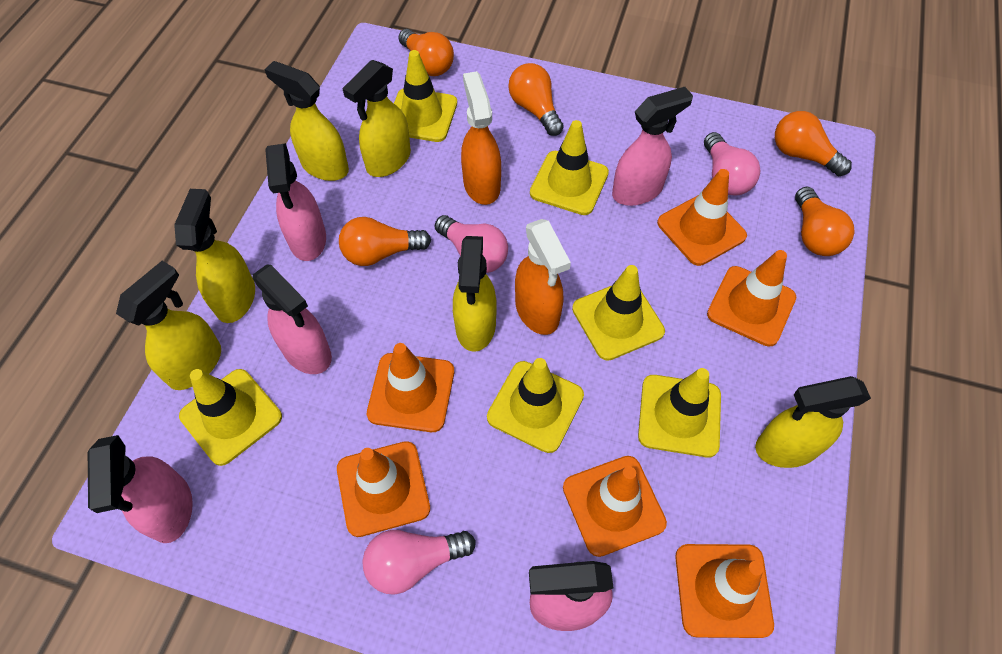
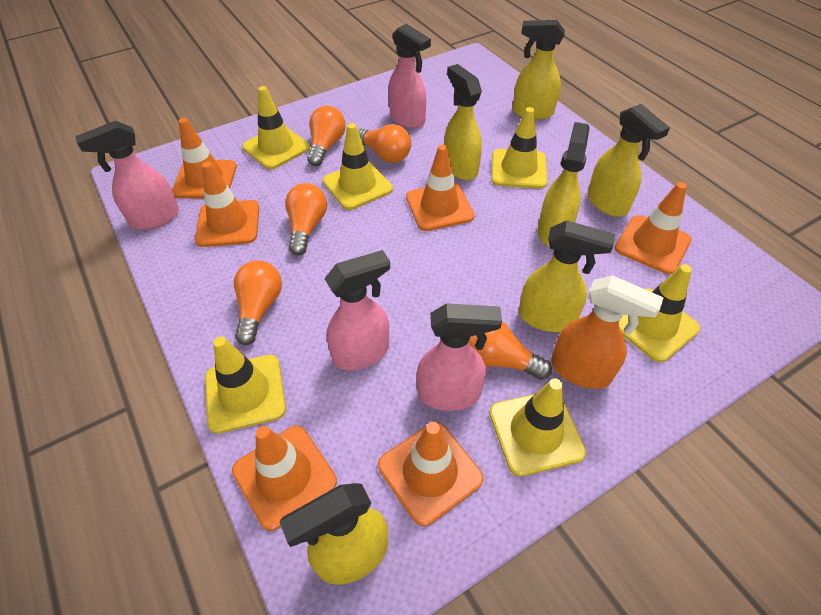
orange spray bottle: 2 -> 1
pink light bulb: 3 -> 0
pink spray bottle: 5 -> 4

